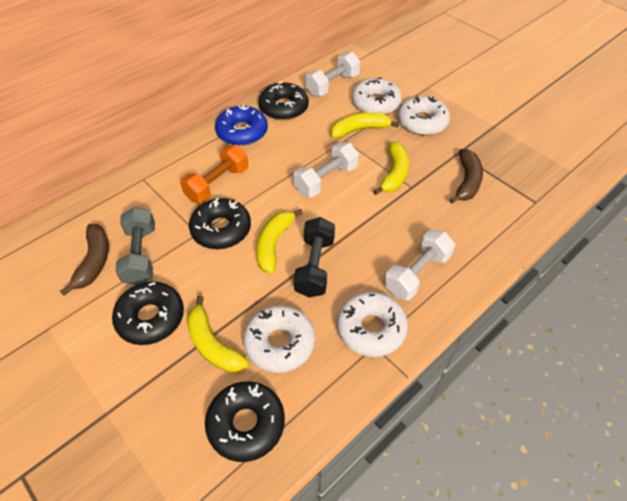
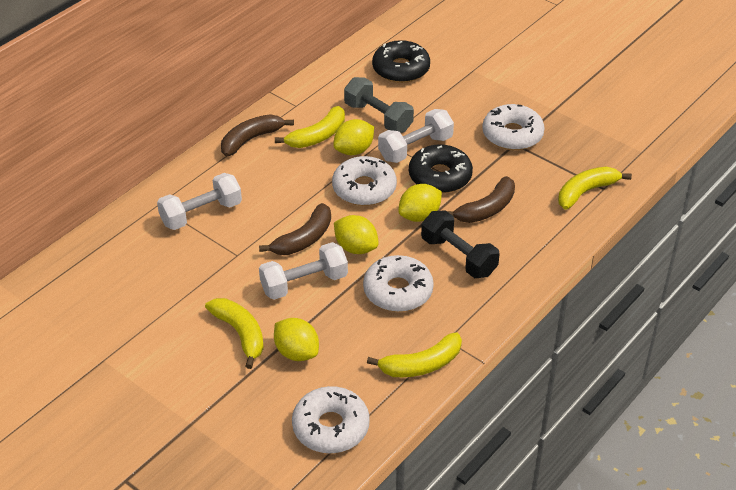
black donut: 4 -> 2
blue donut: 1 -> 0
brown banana: 2 -> 3
orange dumbbell: 1 -> 0
yellow lemon: 0 -> 4

